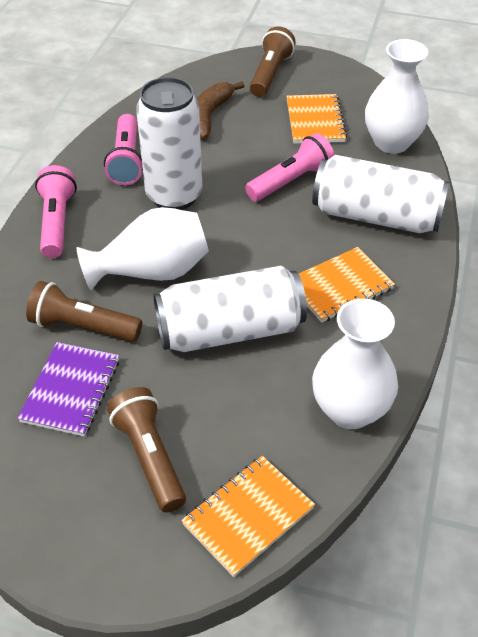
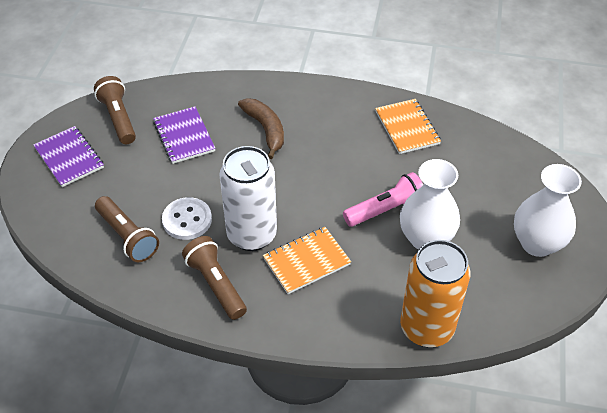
orange can: 0 -> 1
orange notebook: 3 -> 2
pink flashlight: 3 -> 1
purple notebook: 1 -> 2
white button: 0 -> 1
white can: 3 -> 1
white vase: 3 -> 2

